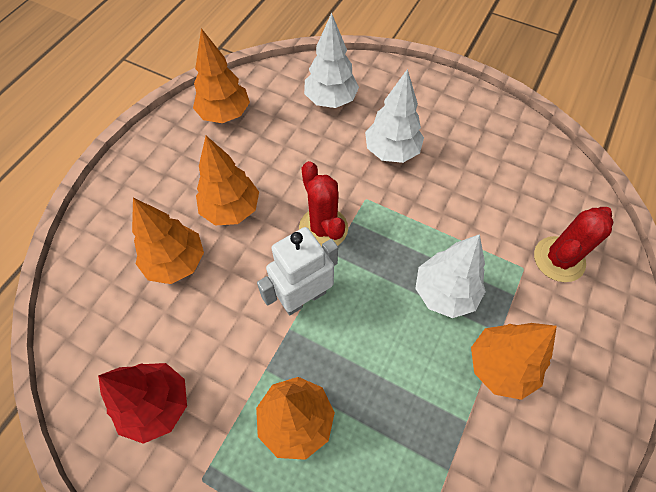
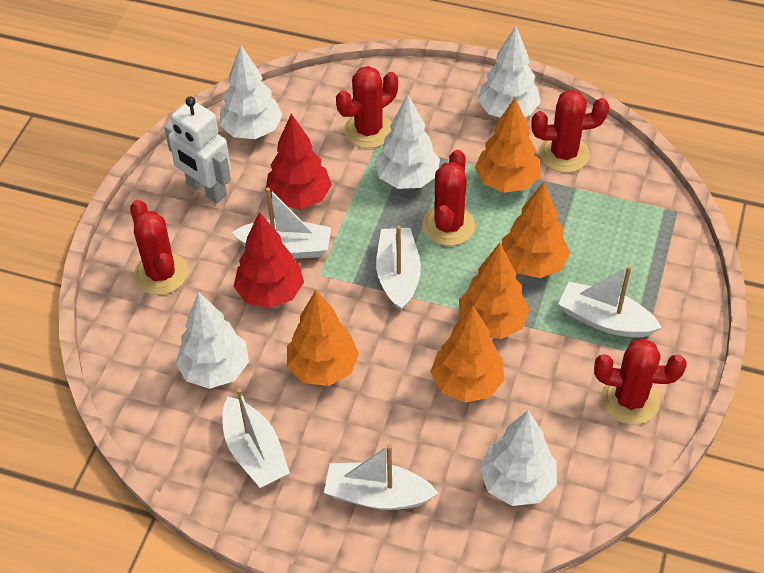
red cactus: 2 -> 5
red tree: 1 -> 2
white boat: 0 -> 5
white tree: 3 -> 5

